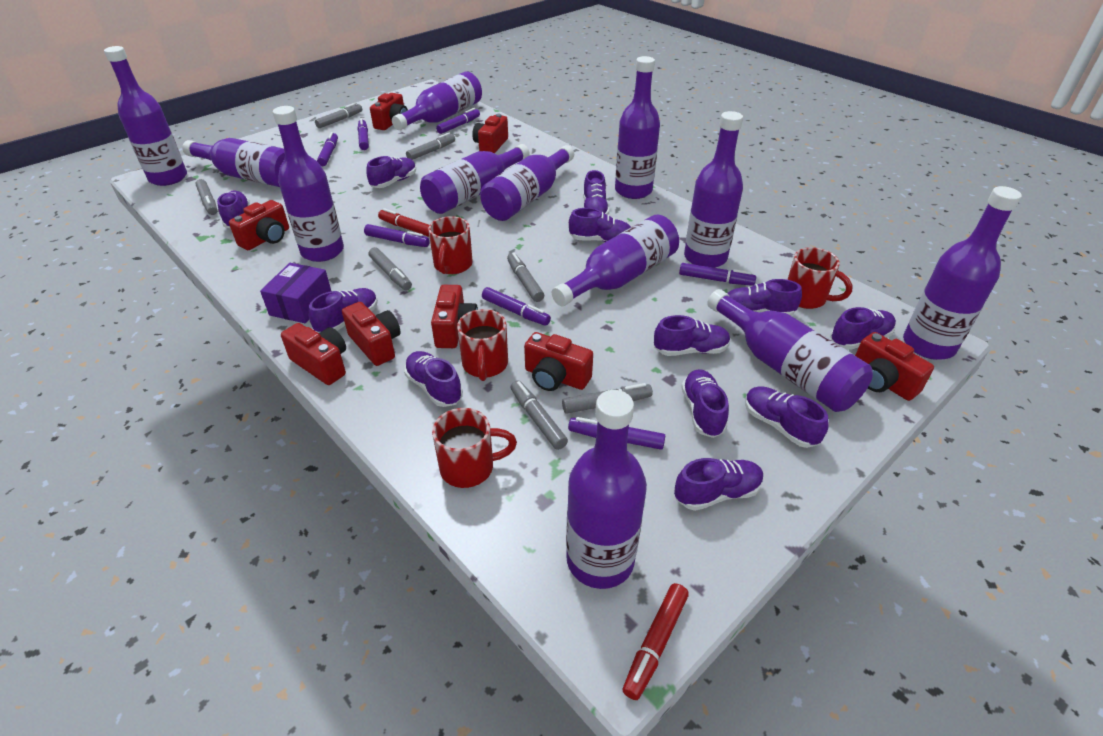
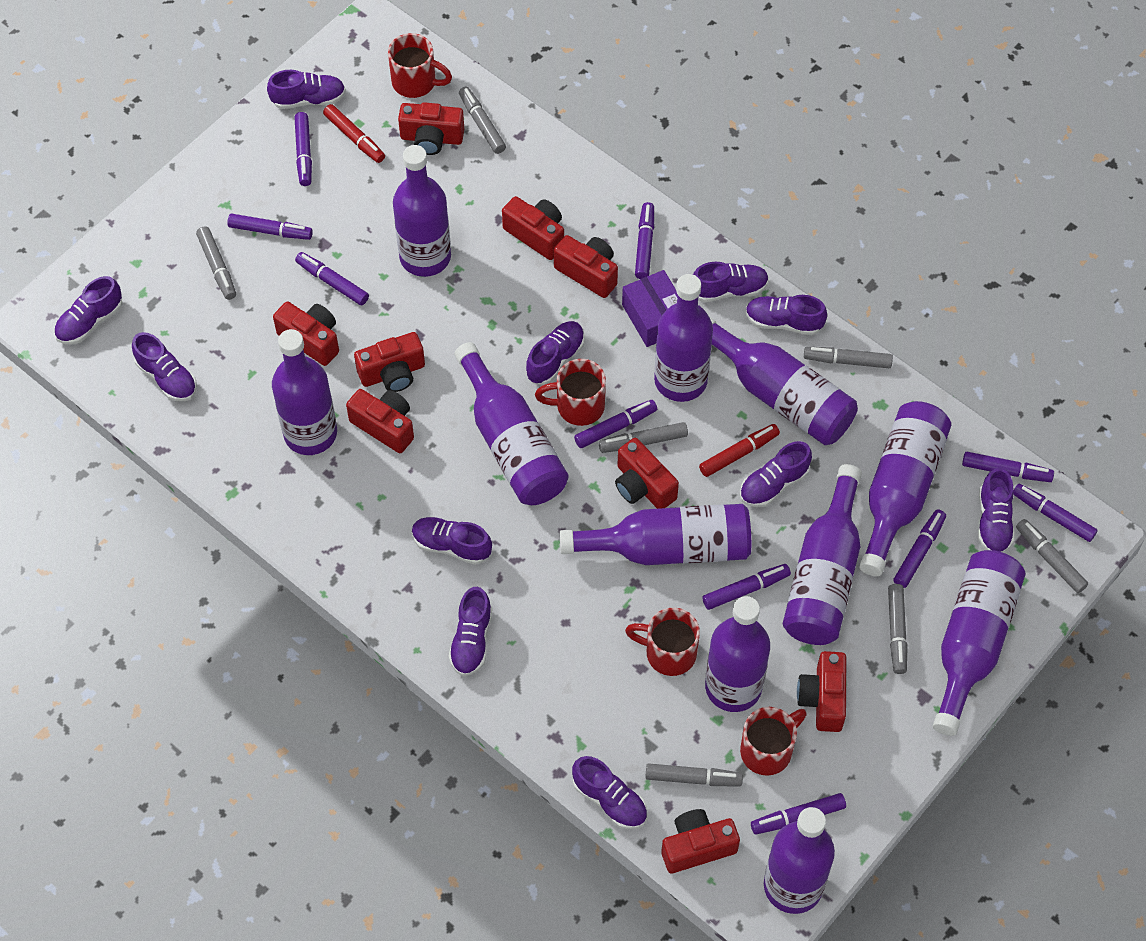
purple bottle: 12 -> 11
purple marker: 7 -> 10
purple shoe: 12 -> 11
red camera: 8 -> 9

